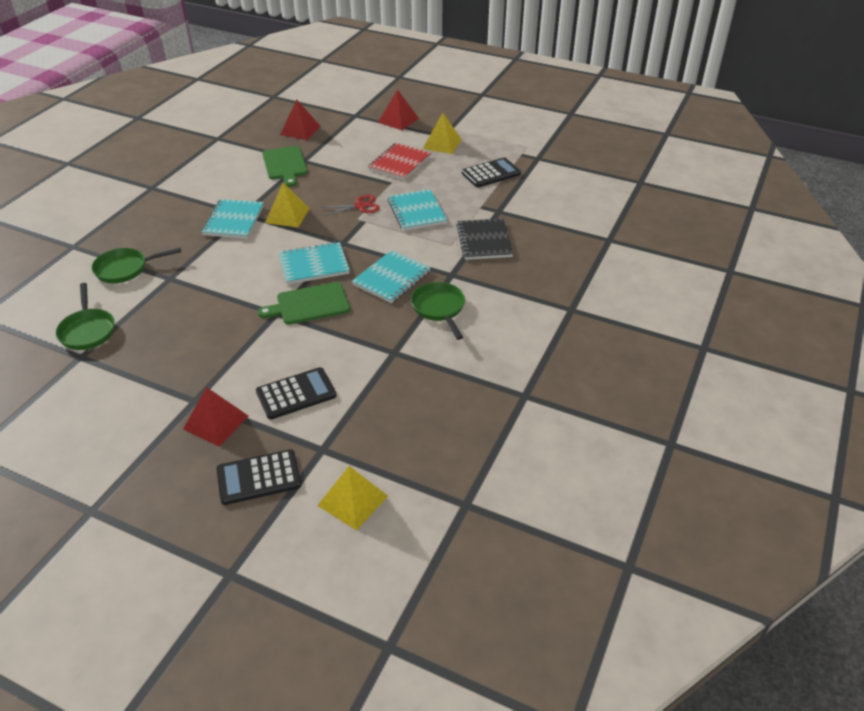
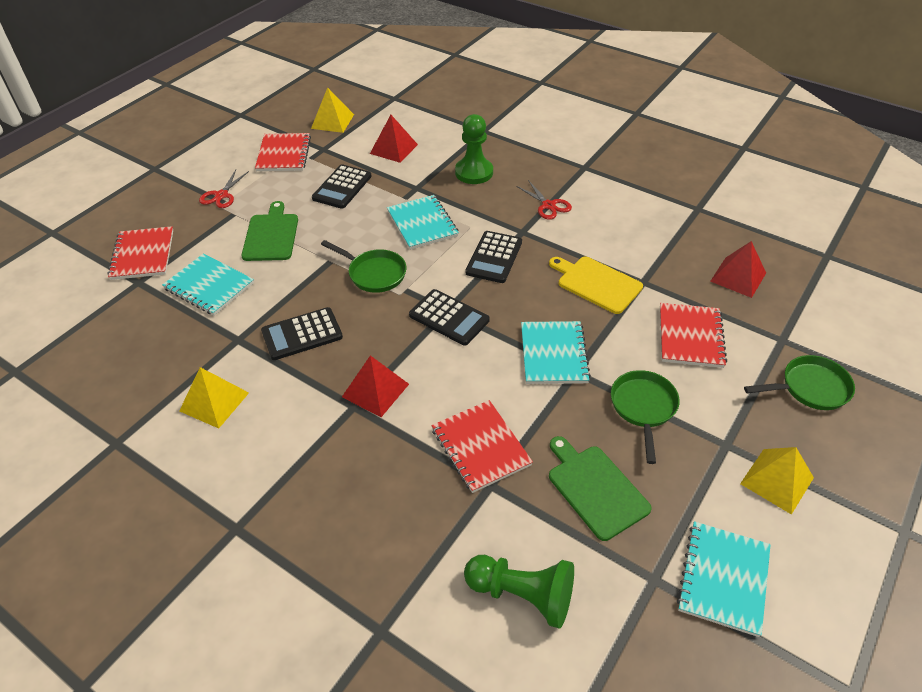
black calculator: 3 -> 4
black notebook: 1 -> 0
green pawn: 0 -> 2
red notebook: 1 -> 4
red scissors: 1 -> 2
yellow cutting board: 0 -> 1

